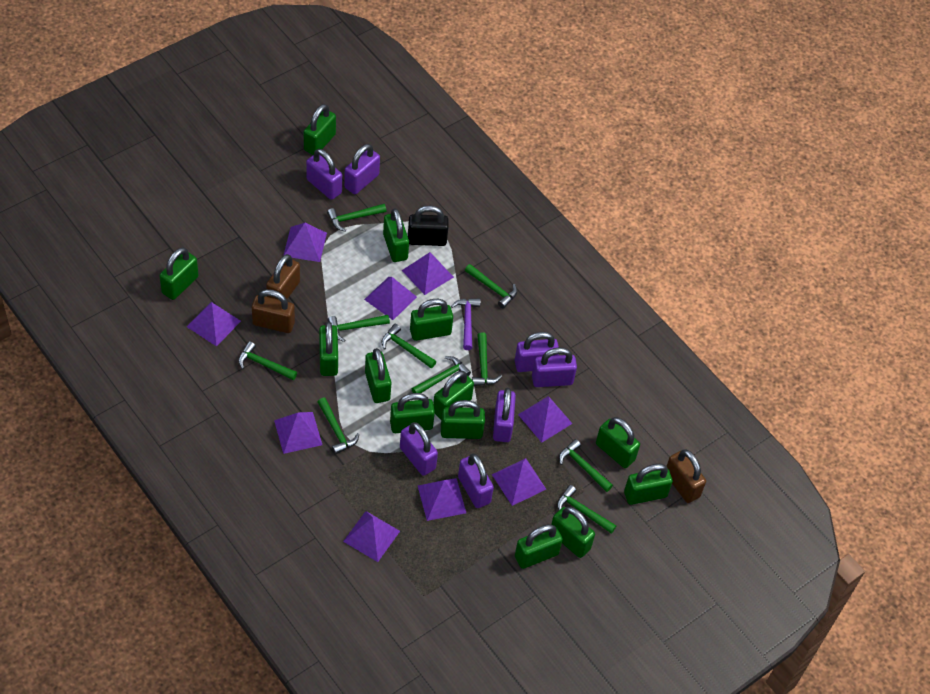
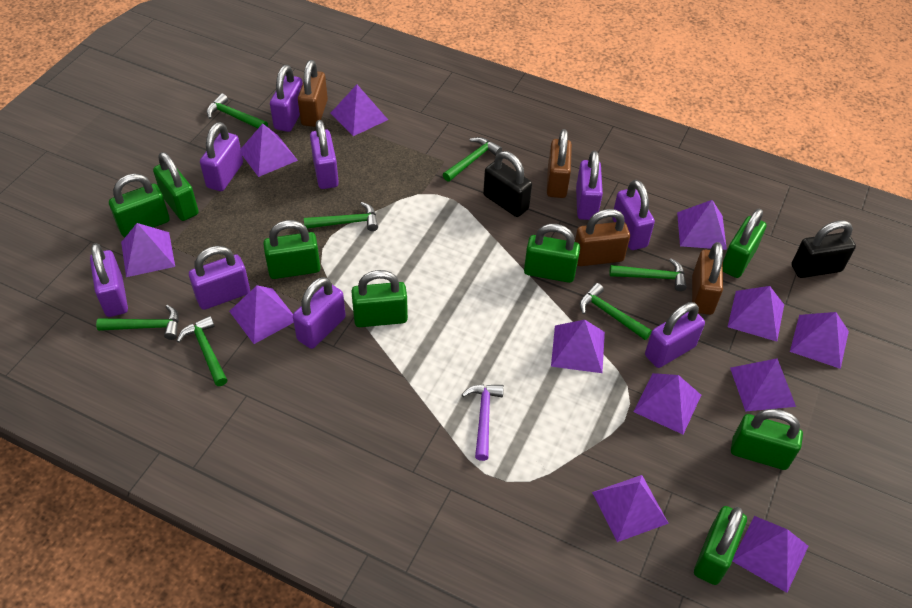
black padlock: 1 -> 2
brown padlock: 3 -> 4
green hammer: 10 -> 7
green padlock: 13 -> 8
purple padlock: 7 -> 9
purple pyramid: 9 -> 12

